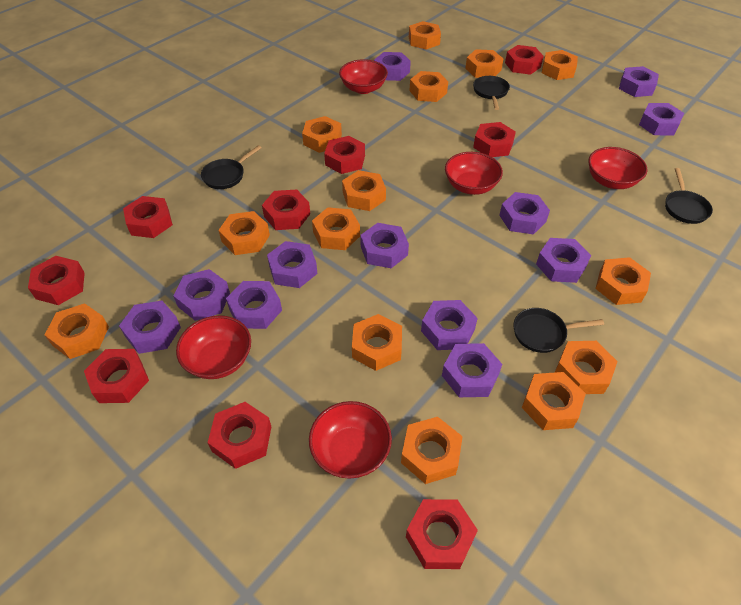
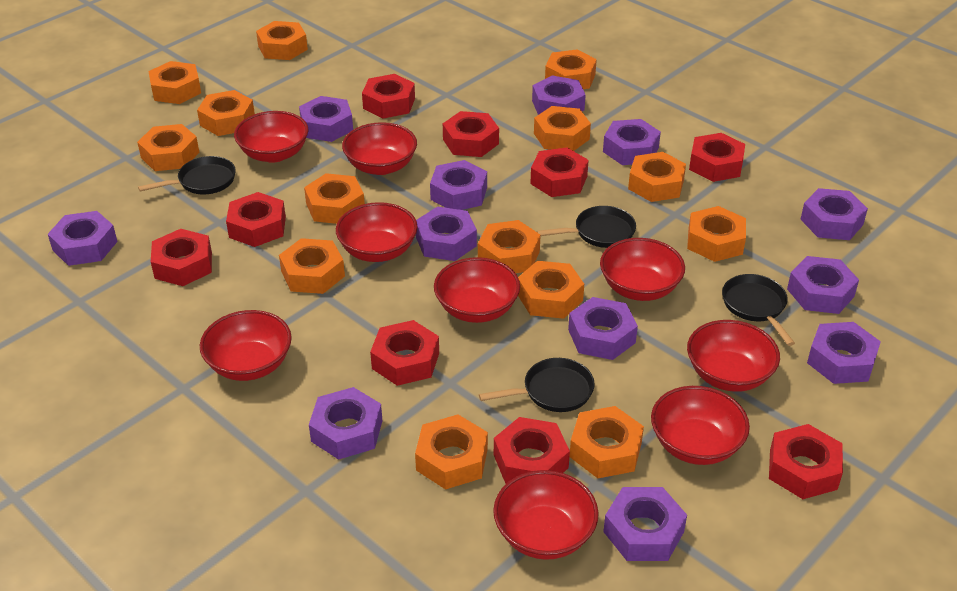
red bowl: 5 -> 9

